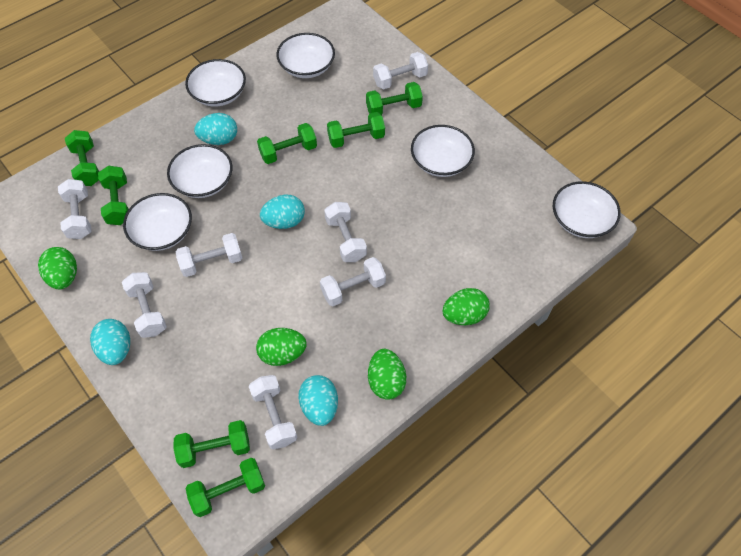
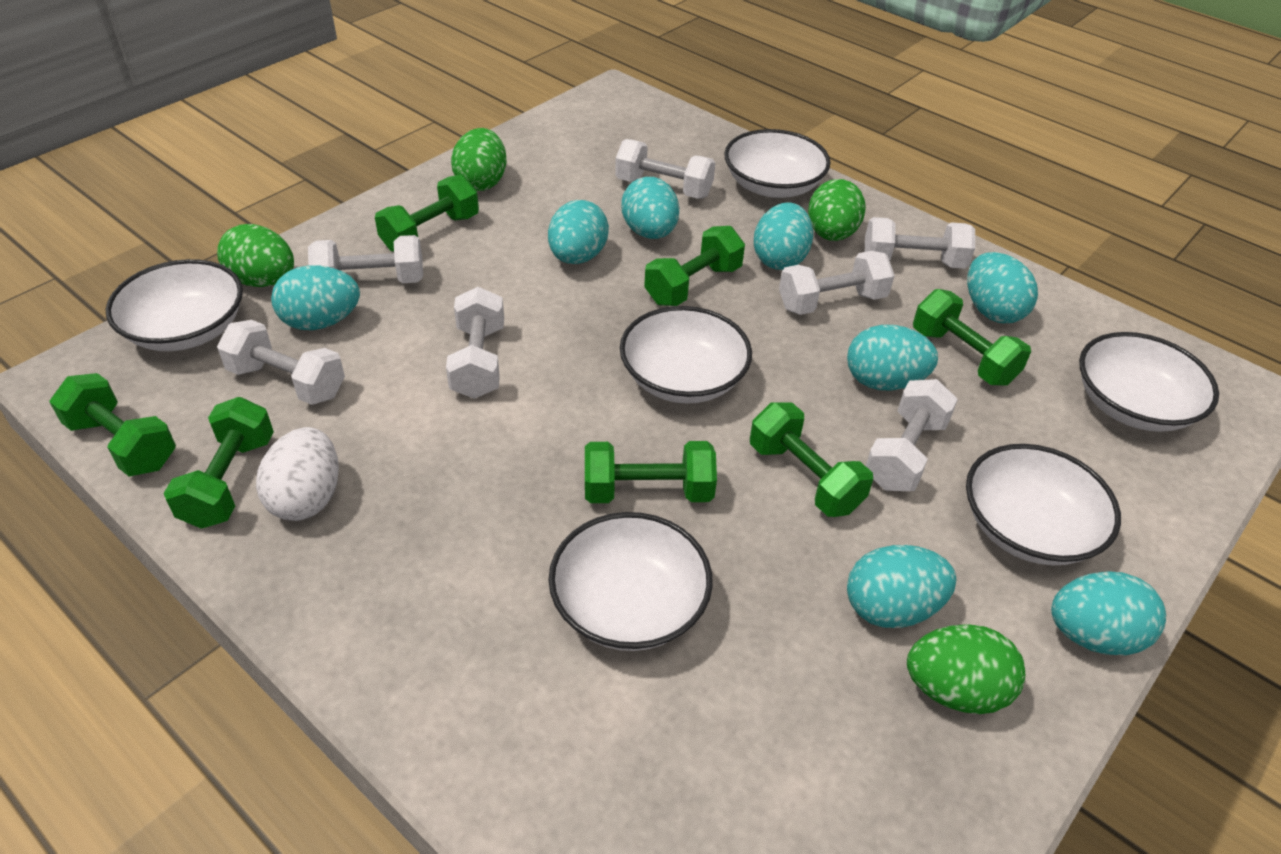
turquoise egg: 4 -> 8
white egg: 0 -> 1

